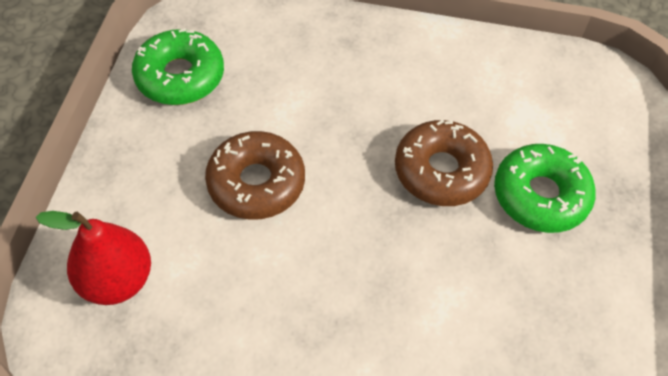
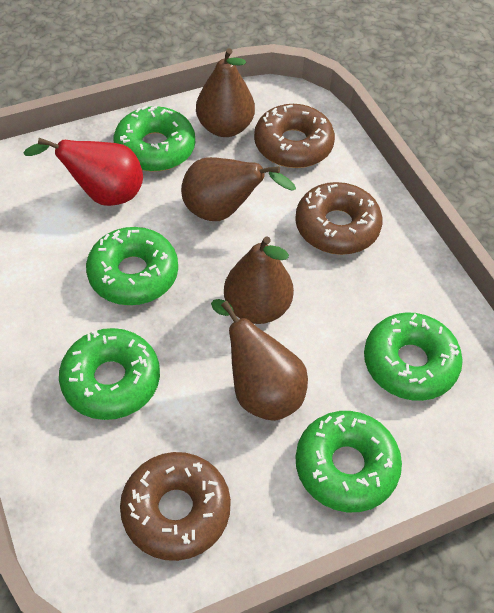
brown donut: 2 -> 3
brown pear: 0 -> 4
green donut: 2 -> 5

